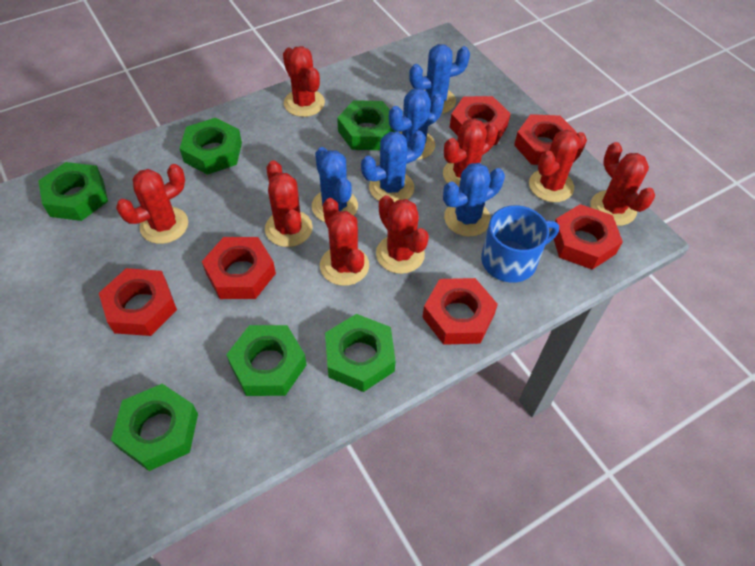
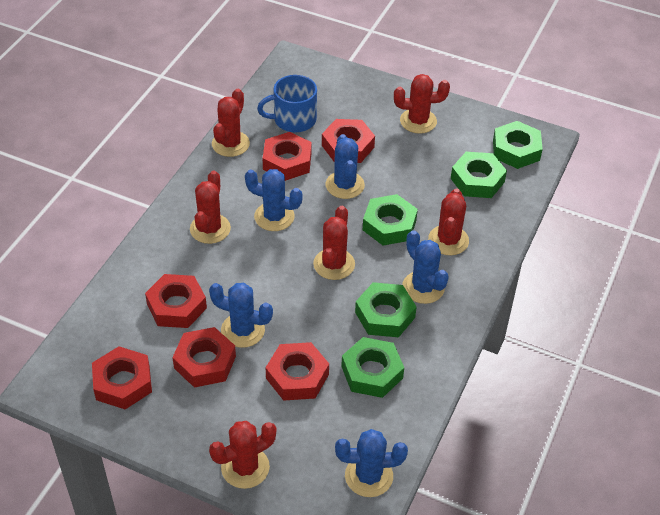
green nut: 6 -> 5
red cactus: 8 -> 6

